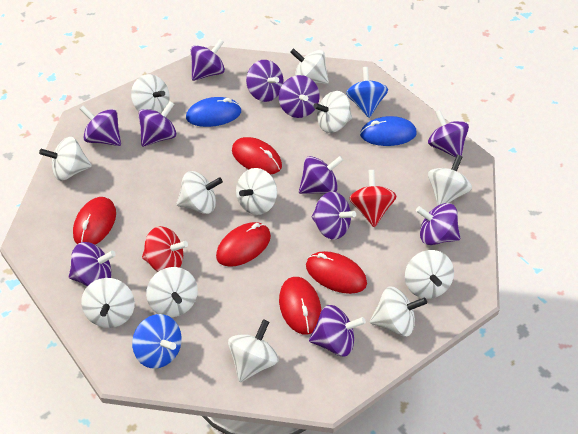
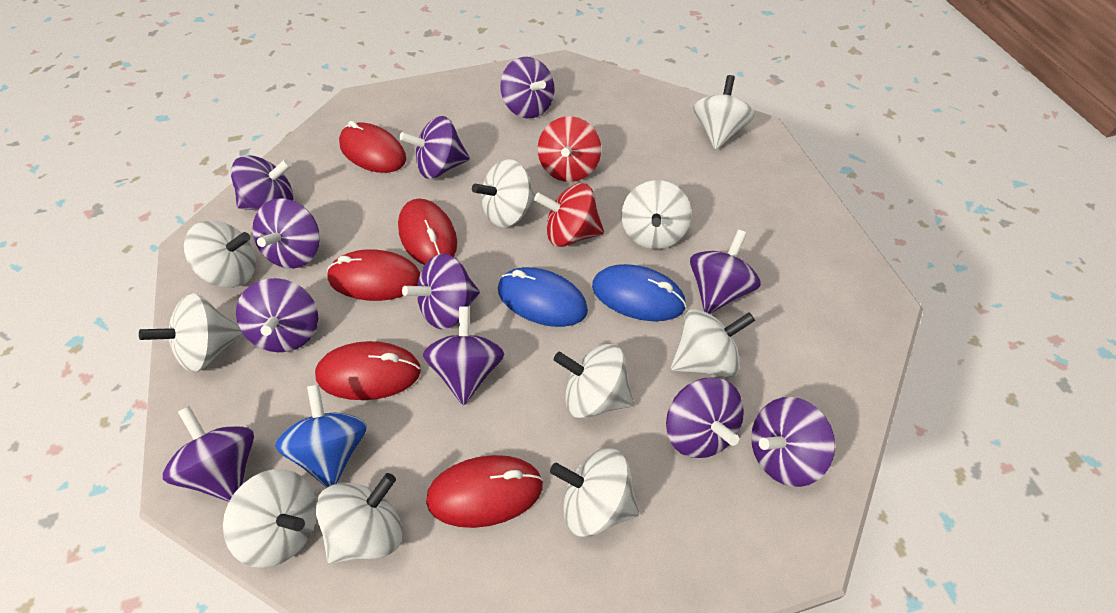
blue spinning top: 2 -> 1
white spinning top: 12 -> 10

